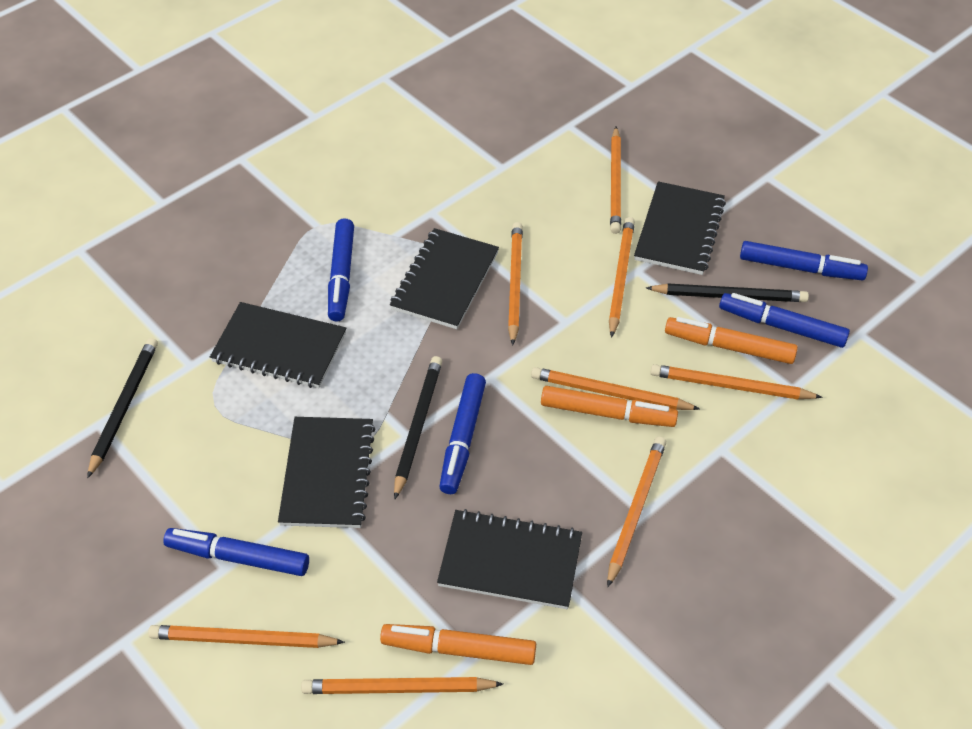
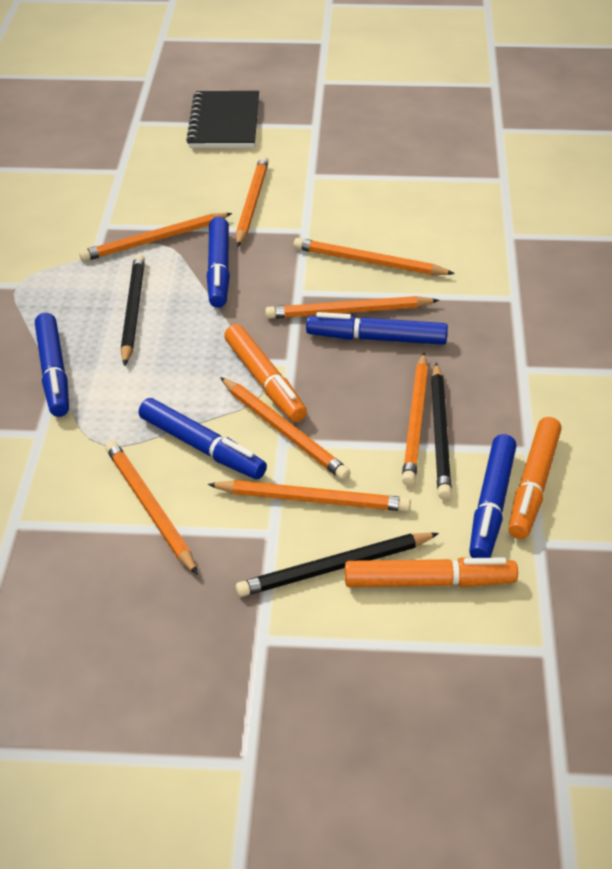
black notebook: 5 -> 1

